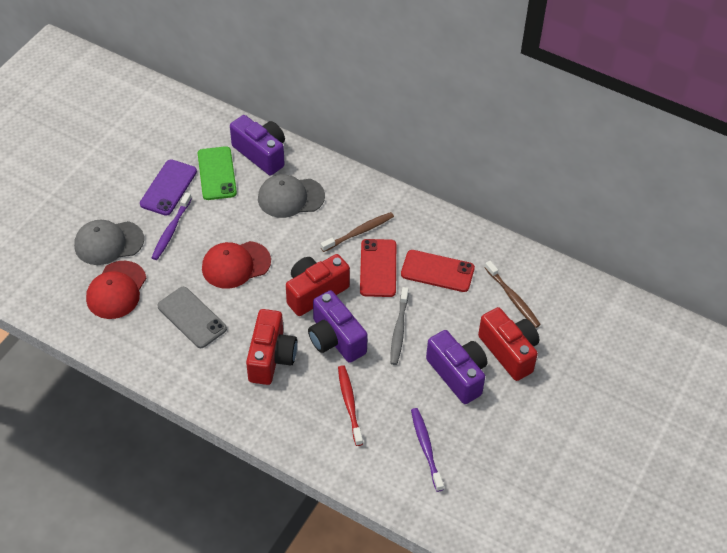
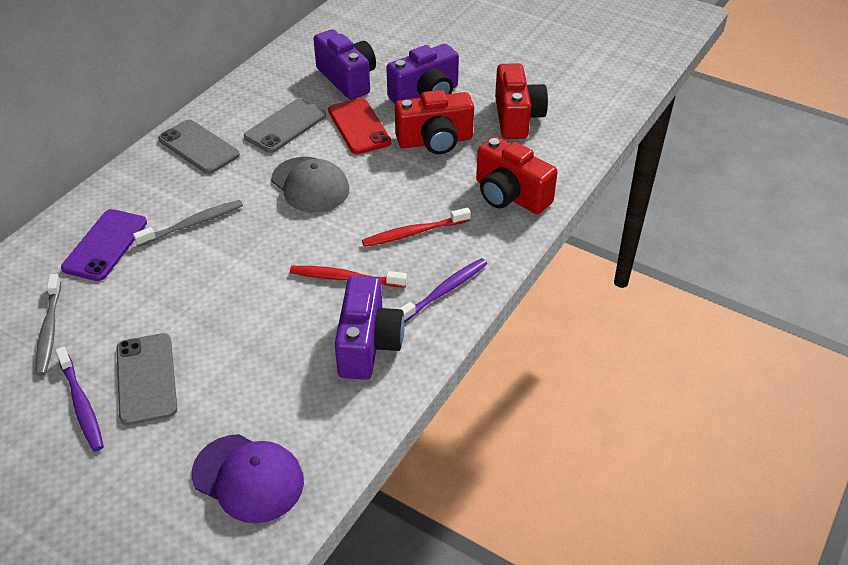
brown toothbrush: 2 -> 0
green phone: 1 -> 0
grey cap: 2 -> 1
grey phone: 1 -> 3
grey toothbrush: 1 -> 2
purple cap: 0 -> 1
red cap: 2 -> 0
red phone: 2 -> 1
red toothbrush: 1 -> 2

